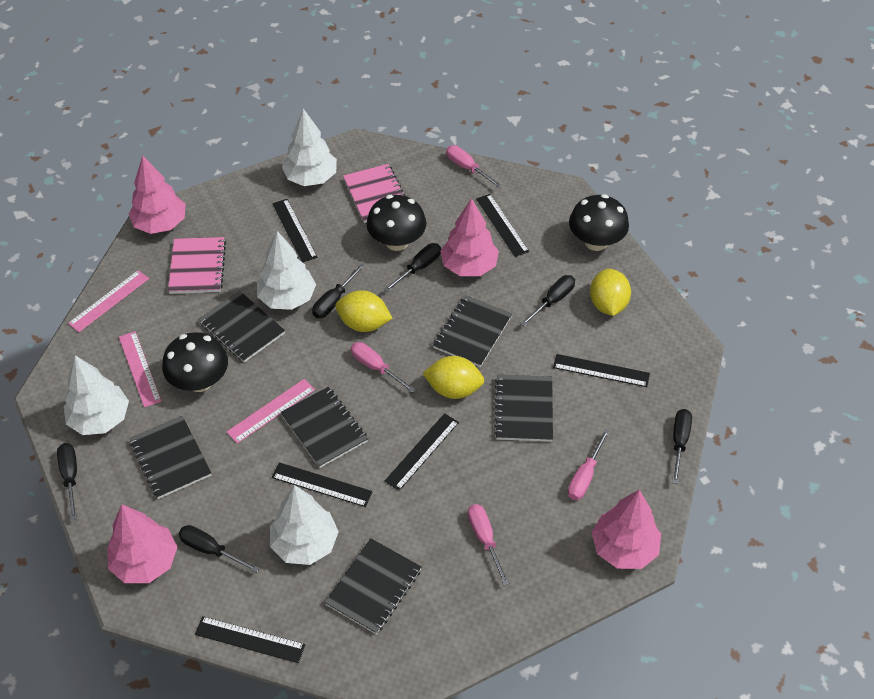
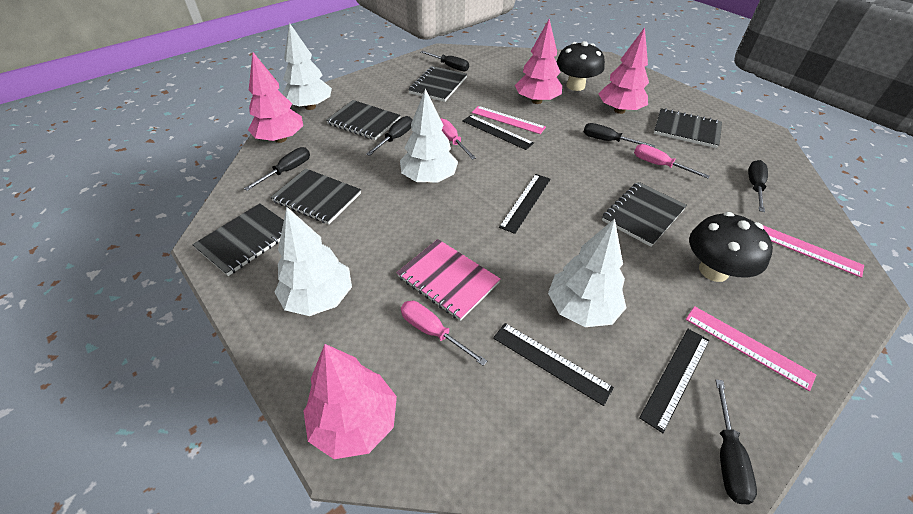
black mushroom: 3 -> 2
black ruler: 6 -> 4
pink notebook: 2 -> 1
pink screwdriver: 4 -> 3
yellow lemon: 3 -> 0

